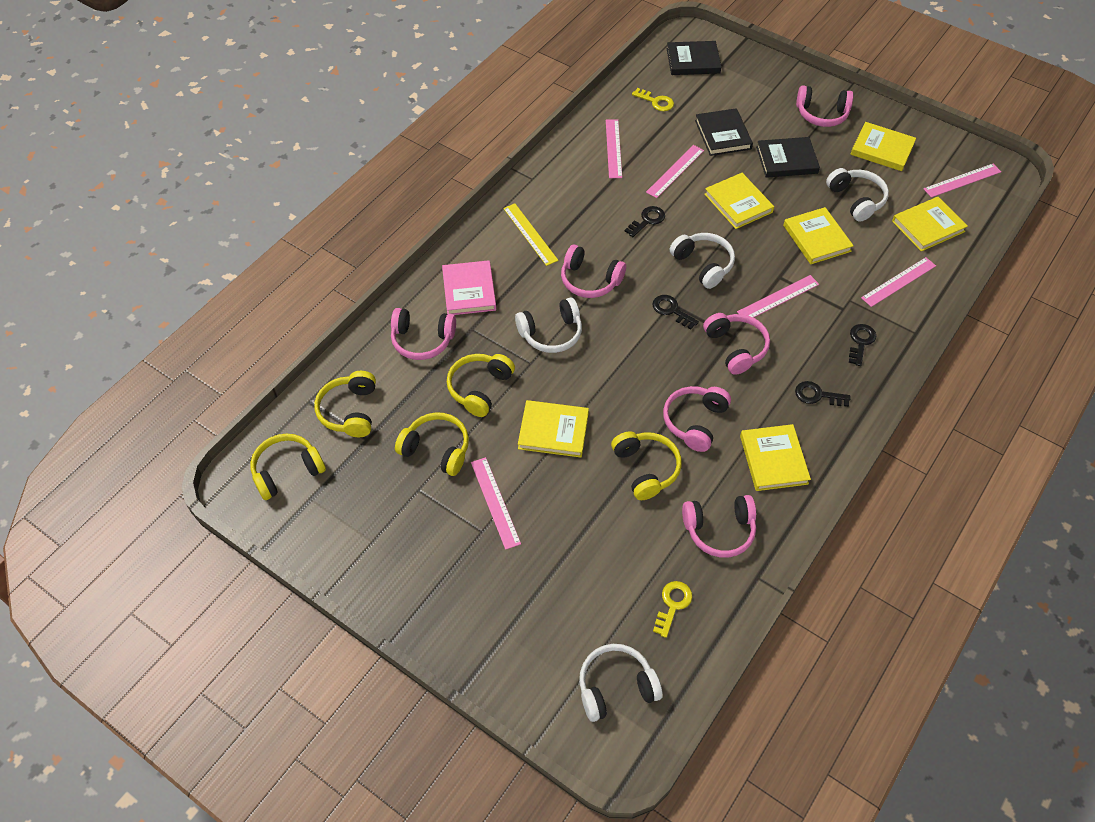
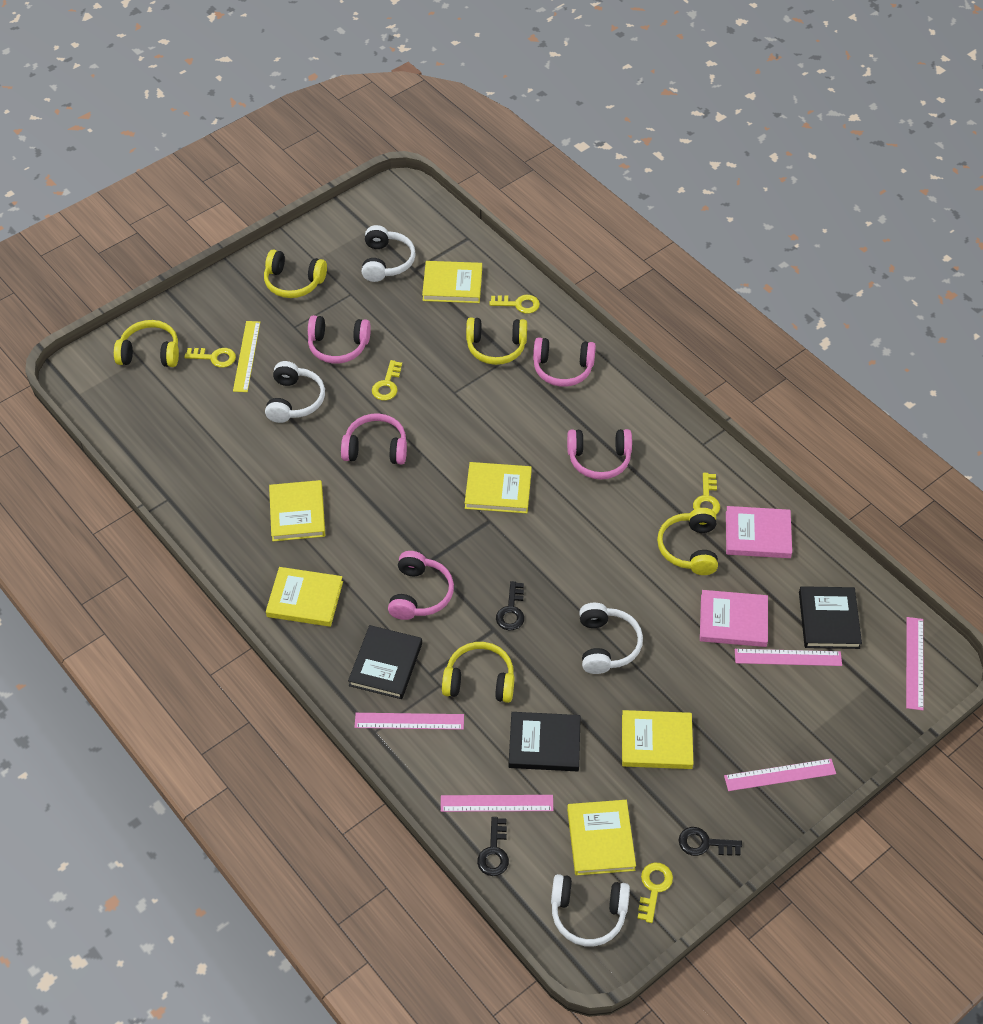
black key: 4 -> 3
pink book: 1 -> 2
pink headphones: 6 -> 5
pink ruler: 6 -> 5
yellow key: 2 -> 5

